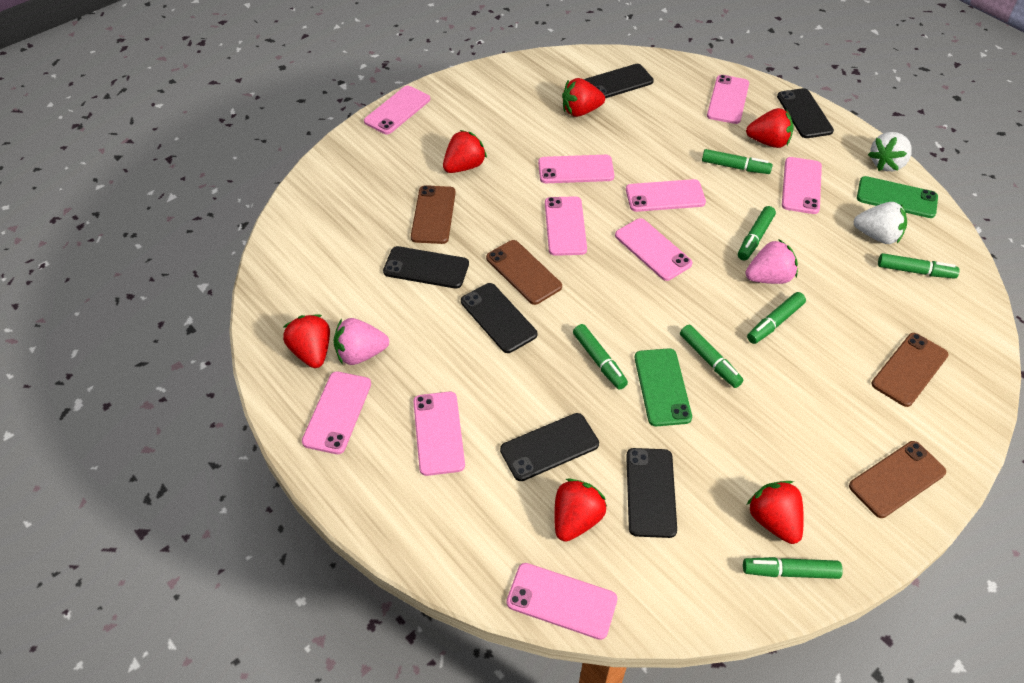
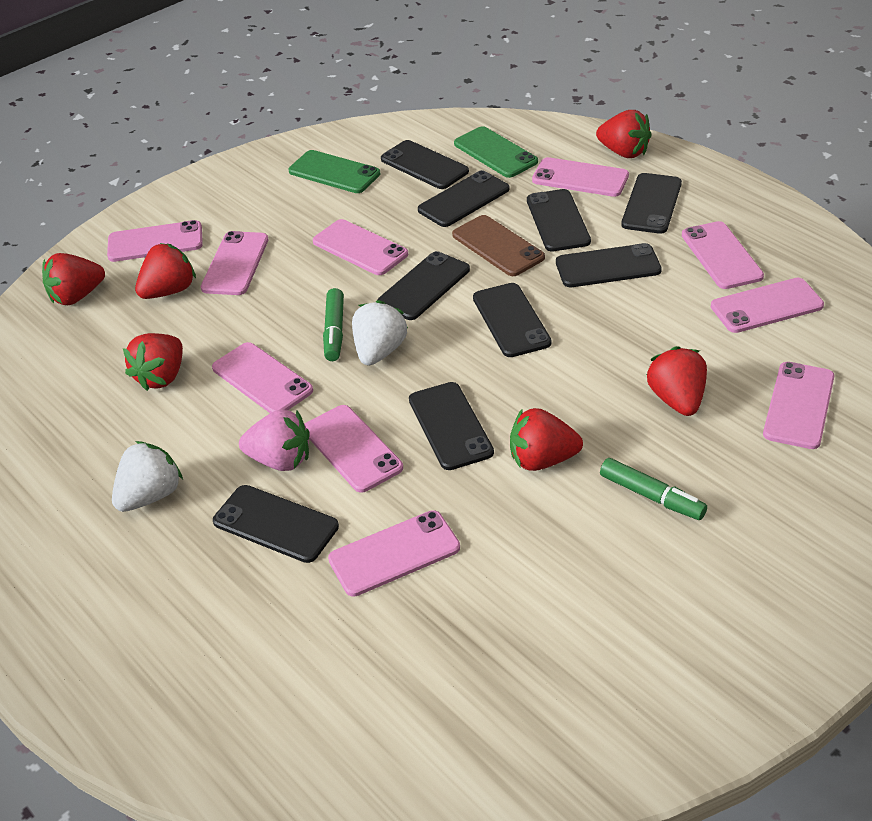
black phone: 6 -> 9
brown phone: 4 -> 1
green marker: 7 -> 2
pink strawberry: 2 -> 1

